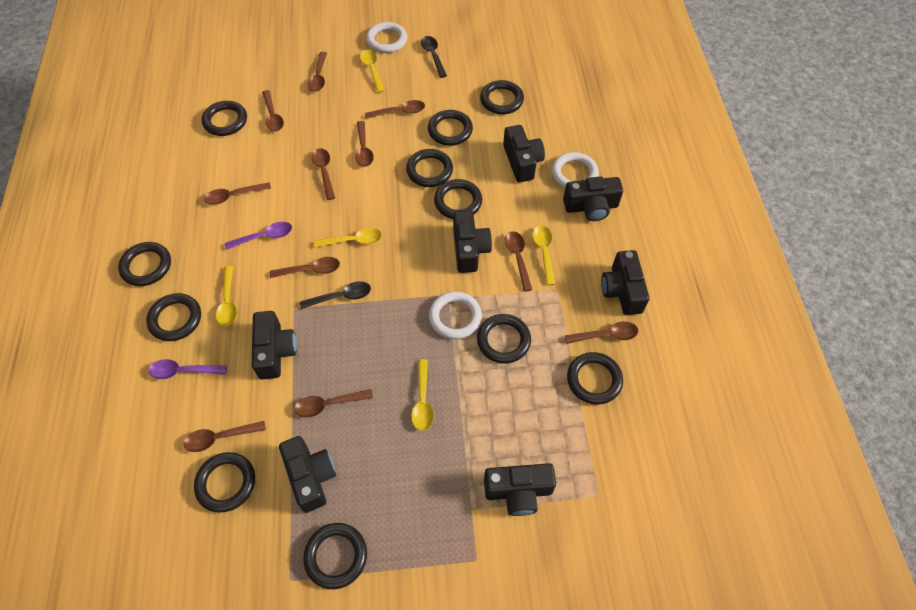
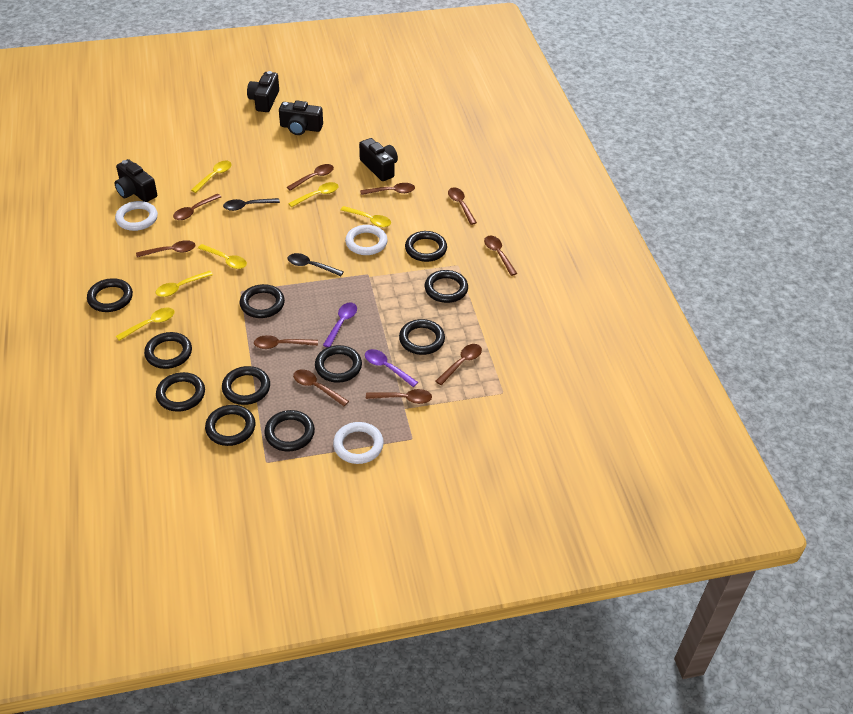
black camera: 7 -> 4
brown spoon: 11 -> 10
yellow spoon: 5 -> 6

